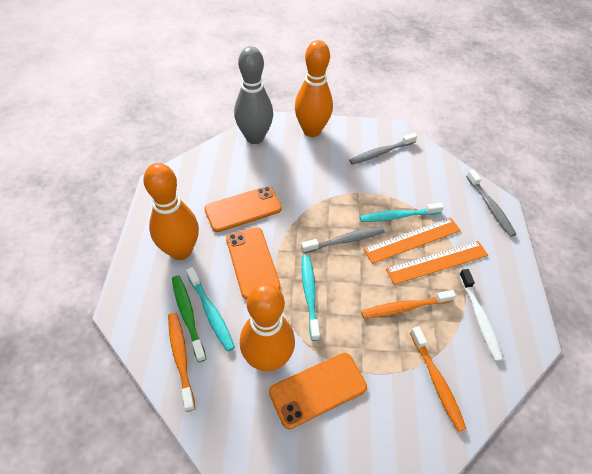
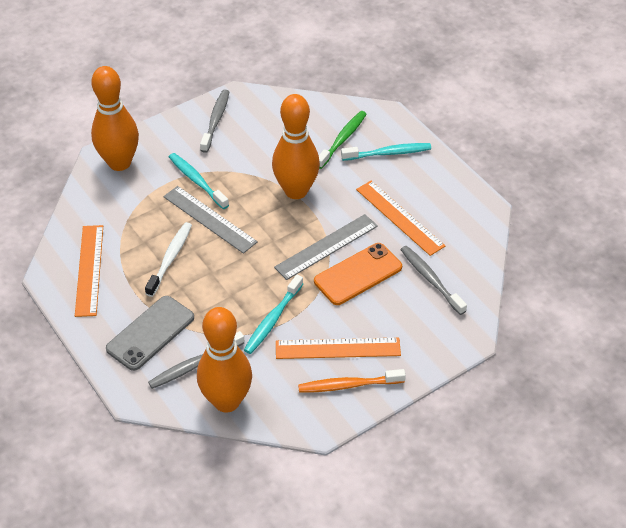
grey bowling pin: 1 -> 0
grey phone: 0 -> 1
grey ruler: 0 -> 2
orange phone: 3 -> 1
orange ruler: 2 -> 3
orange toothbrush: 3 -> 1

